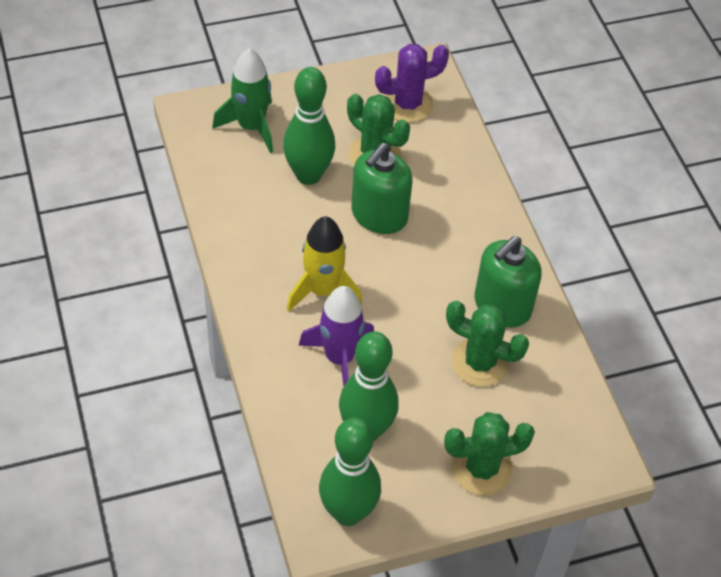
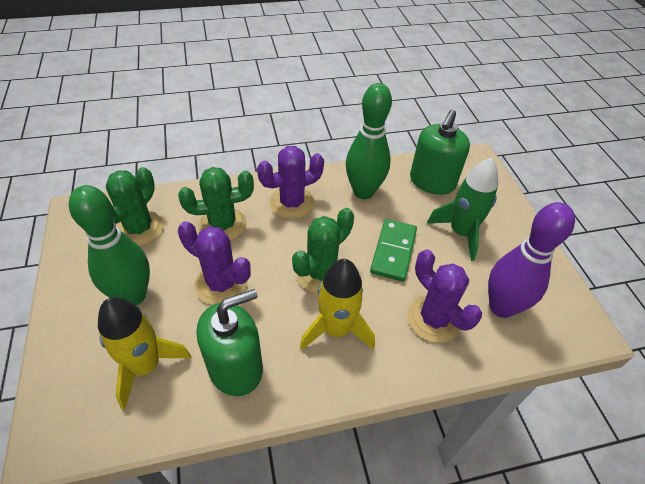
green bowling pin: 3 -> 2
green domino: 0 -> 1
purple bowling pin: 0 -> 1
purple cactus: 1 -> 3
purple rocket: 1 -> 0
yellow rocket: 1 -> 2

